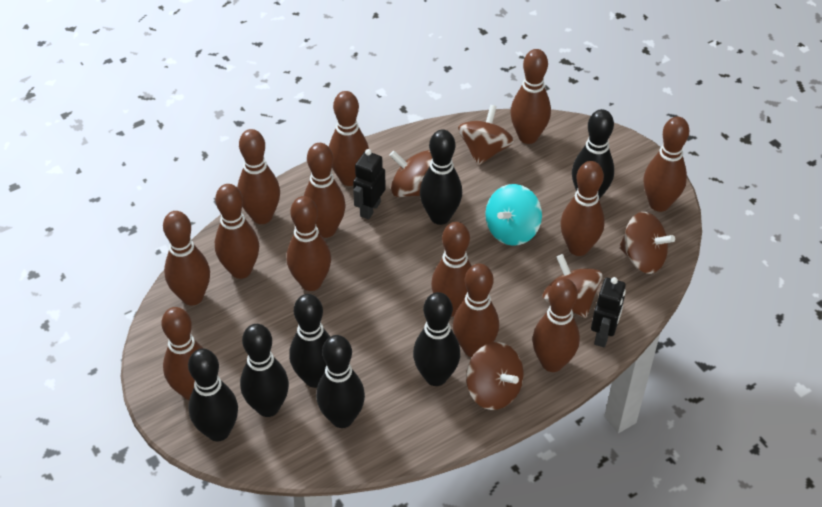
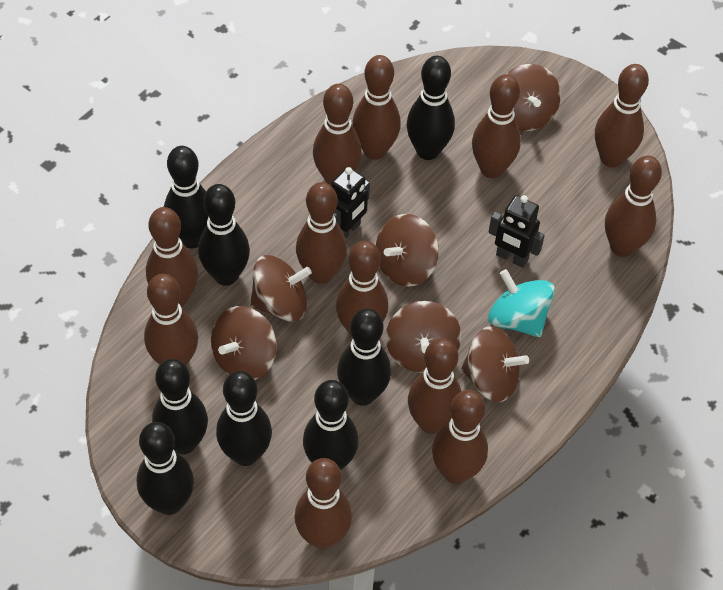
black bowling pin: 7 -> 8
brown bowling pin: 13 -> 12
brown spinning top: 5 -> 6

